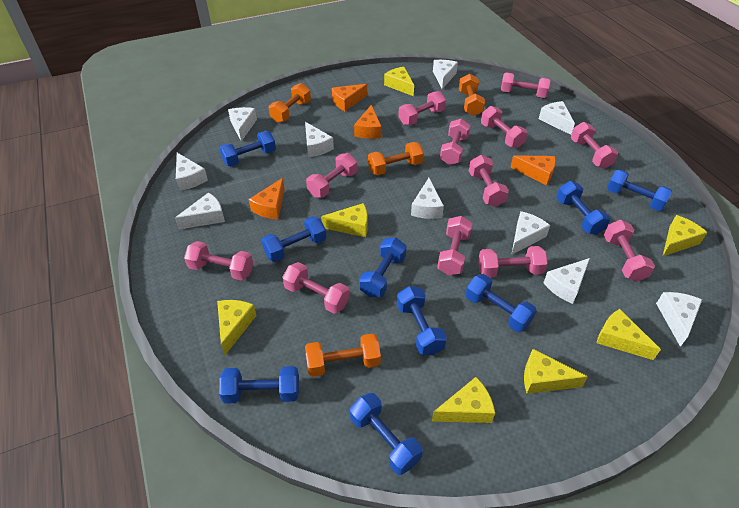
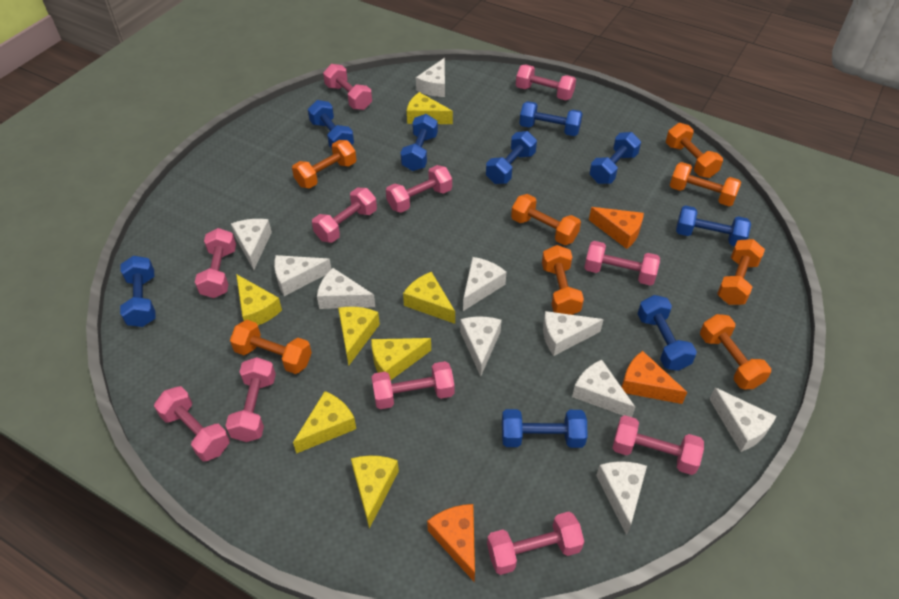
orange cheese: 4 -> 3
orange dumbbell: 4 -> 8
pink dumbbell: 12 -> 11

